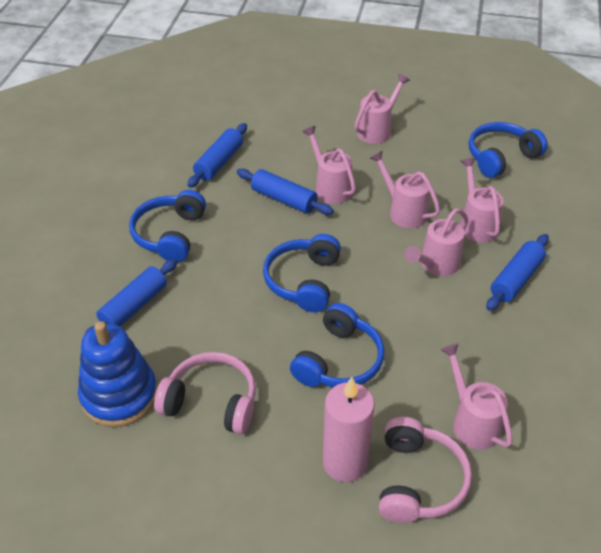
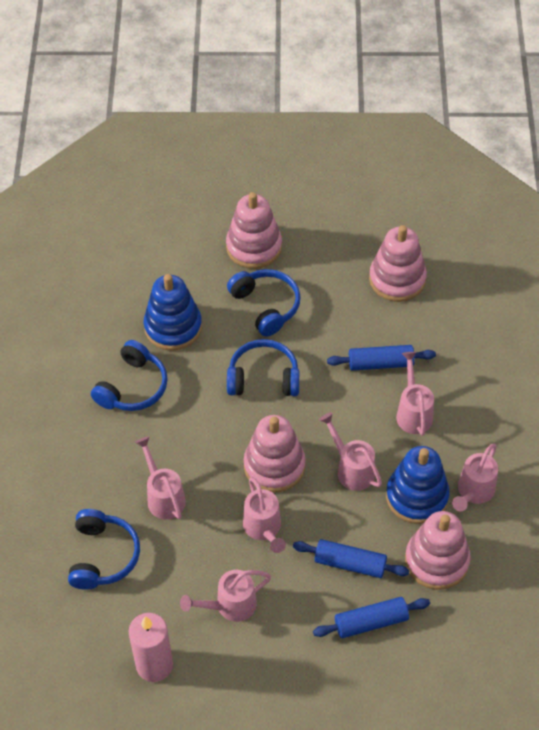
blue rolling pin: 4 -> 3
blue stacking toy: 1 -> 2
pink headphones: 2 -> 0
pink stacking toy: 0 -> 4

